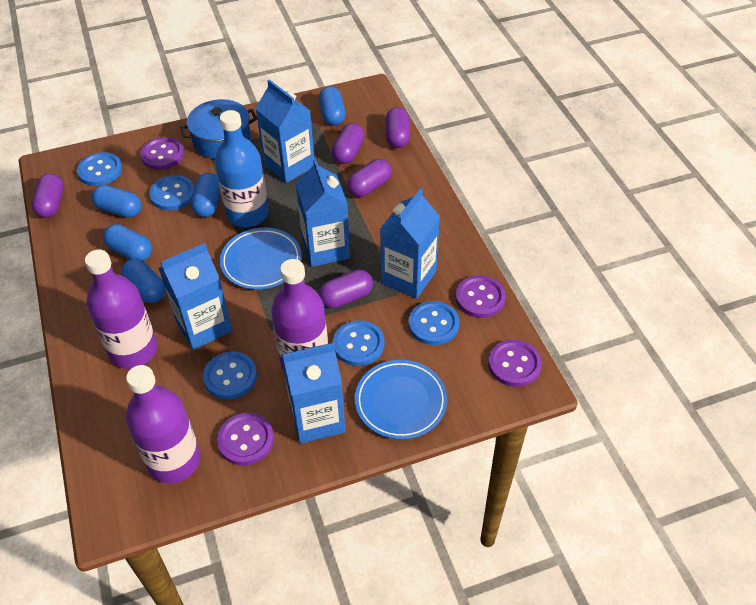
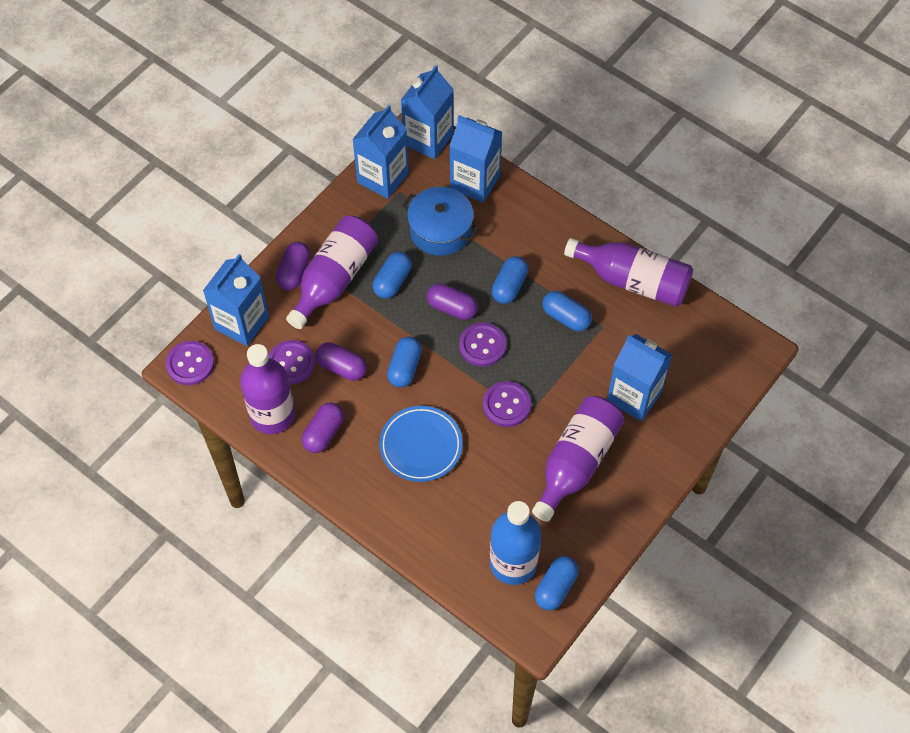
blue button: 5 -> 0
blue plate: 2 -> 1
purple bottle: 3 -> 4
purple capsule: 5 -> 4

